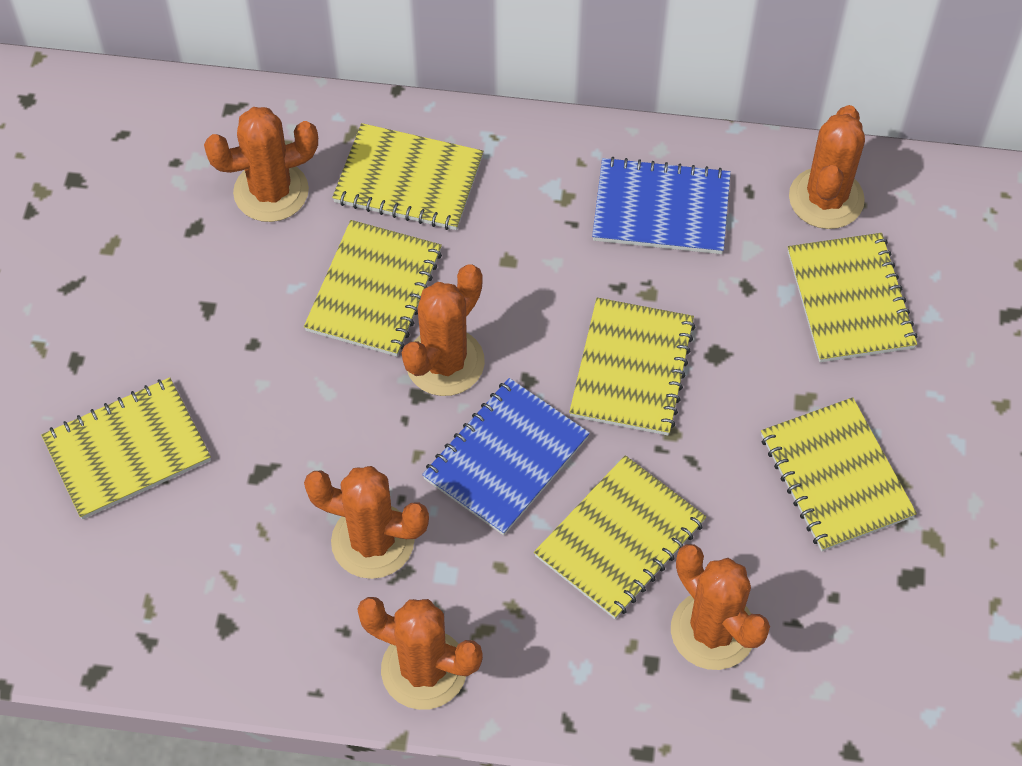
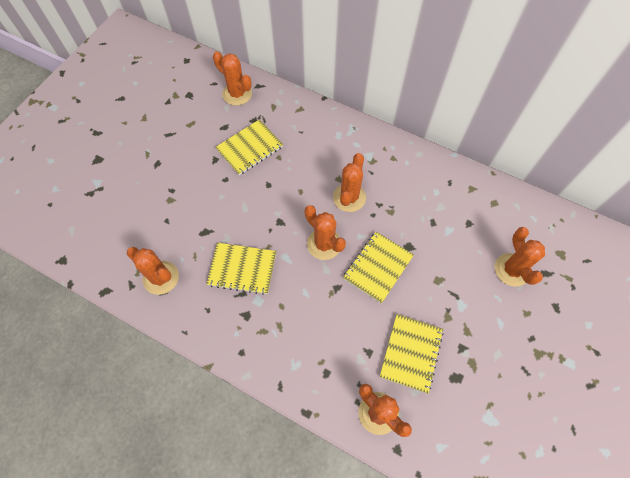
blue notebook: 2 -> 0
yellow notebook: 7 -> 4

